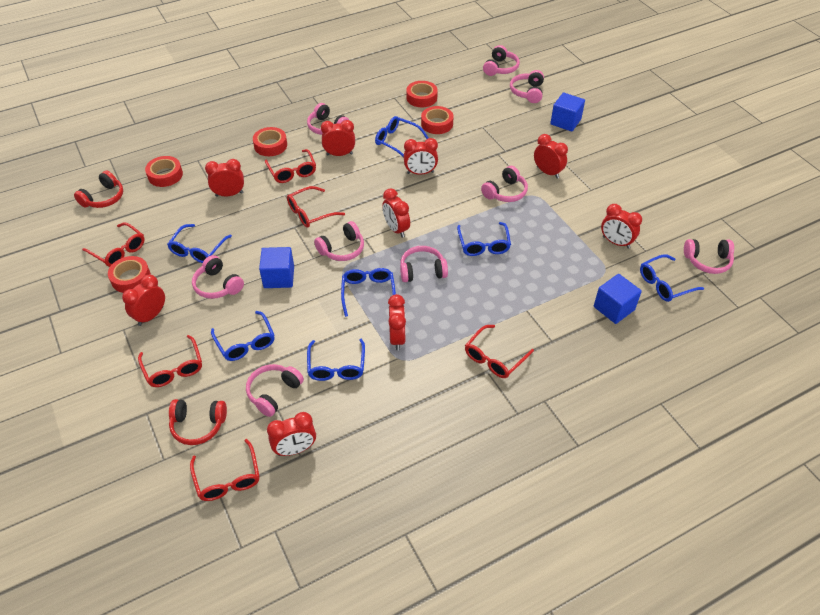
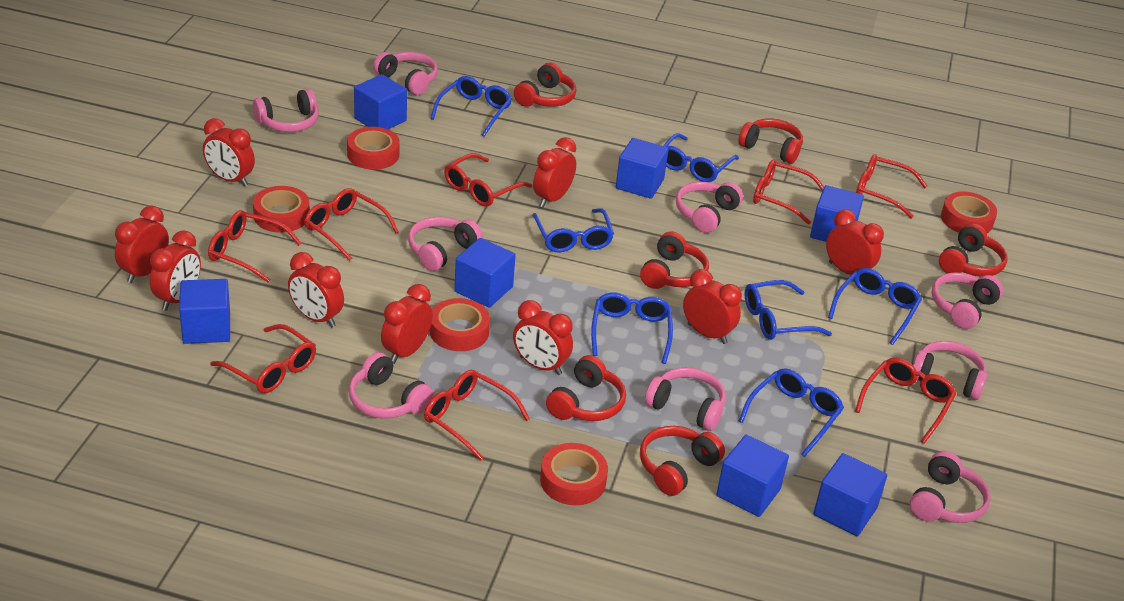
blue cube: 3 -> 7
red glasses: 6 -> 8
red headphones: 2 -> 6

